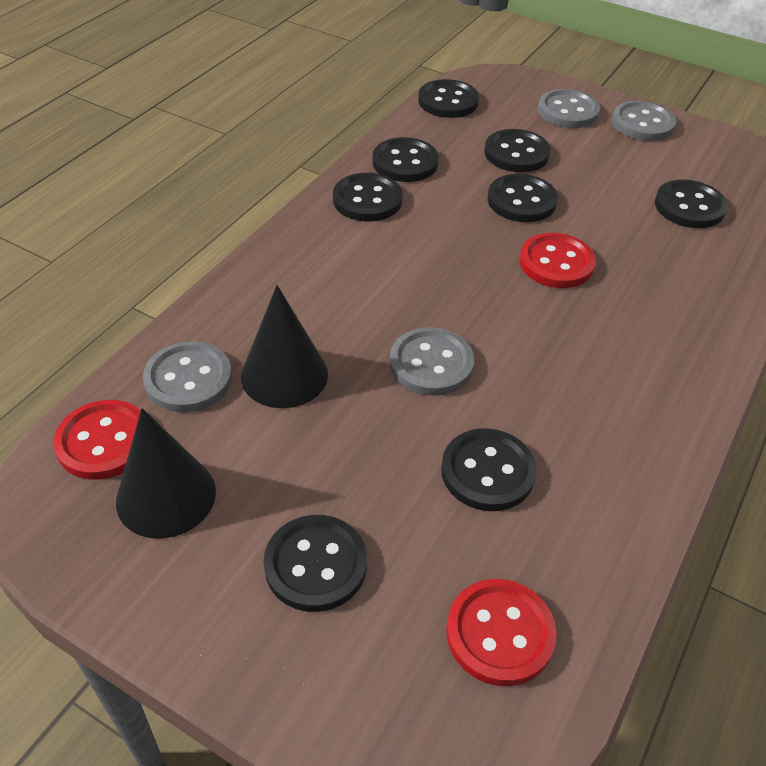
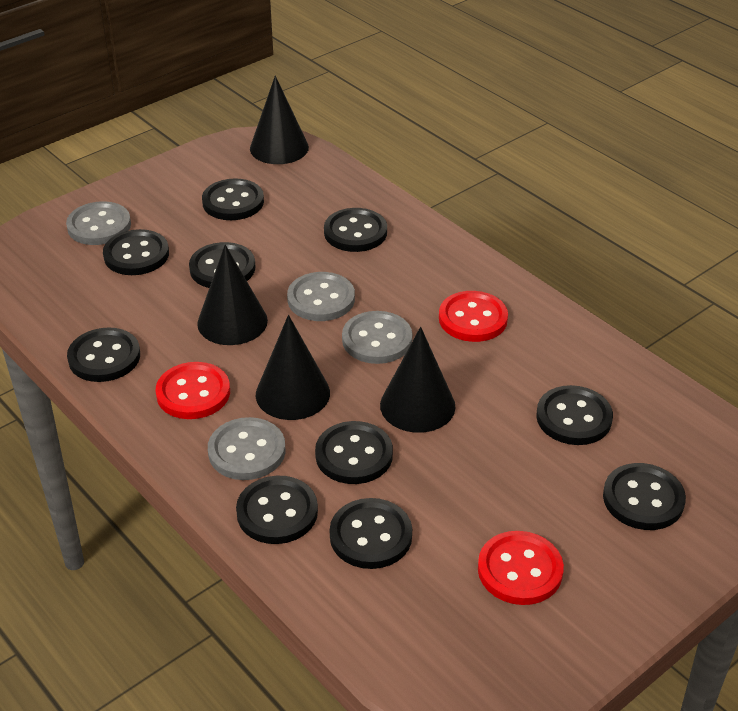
black button: 8 -> 10
black cone: 2 -> 4

